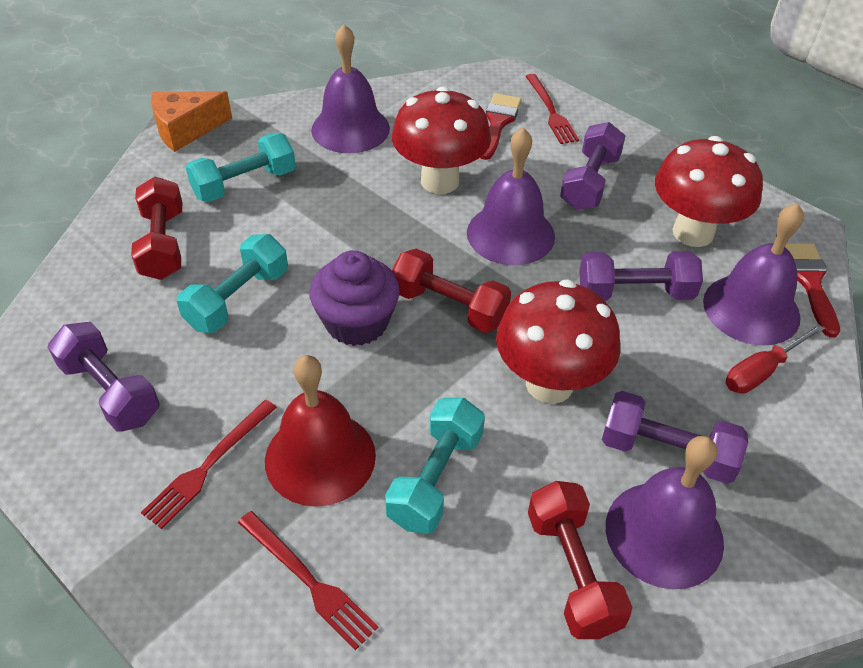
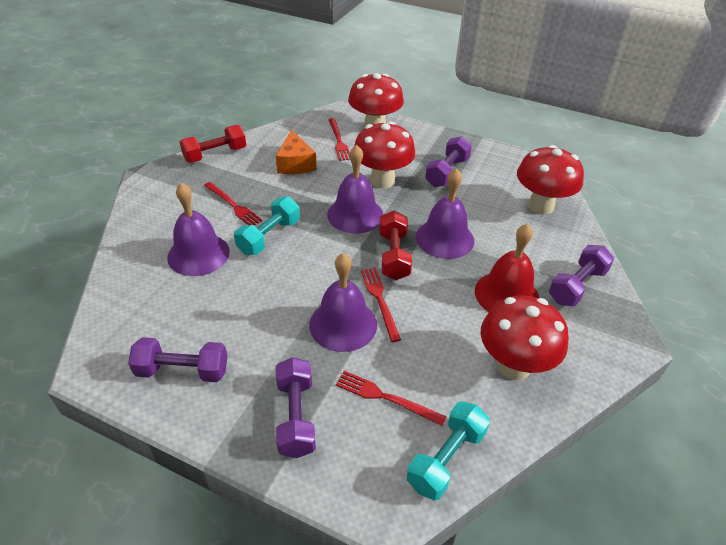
purple cupcake: 1 -> 0
red brush: 2 -> 0
red dumbbell: 3 -> 2
red fork: 3 -> 4
red mushroom: 3 -> 4
red screwdriver: 1 -> 0
turquoise dumbbell: 3 -> 2

